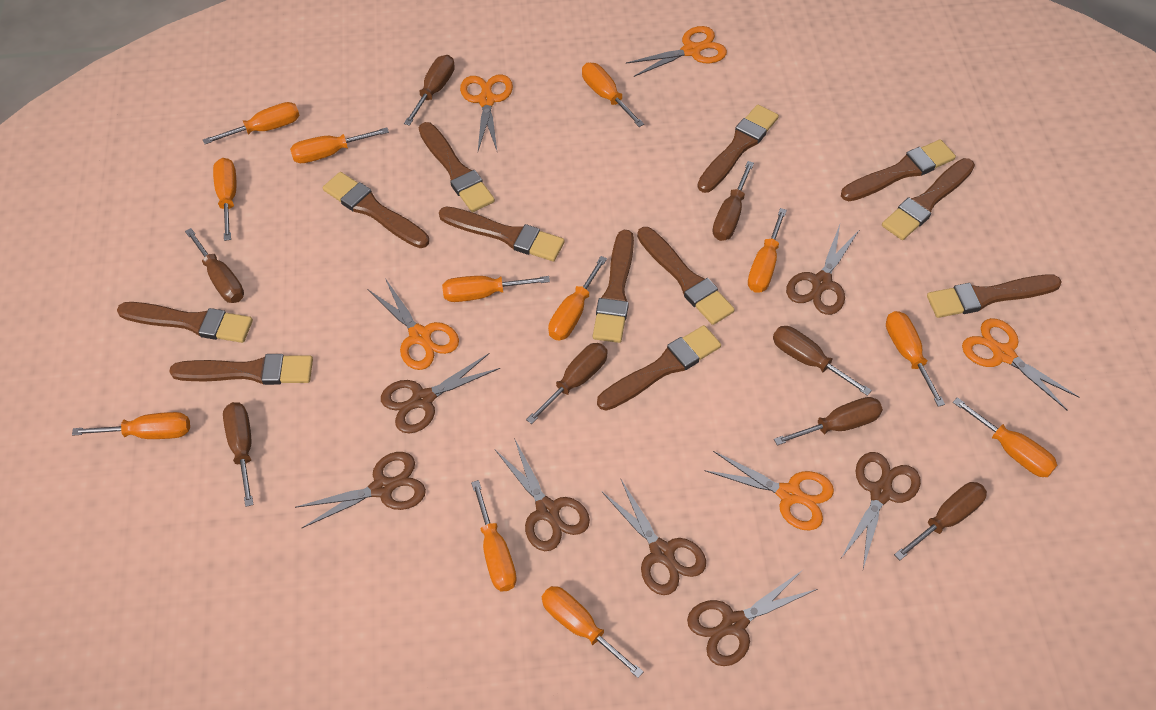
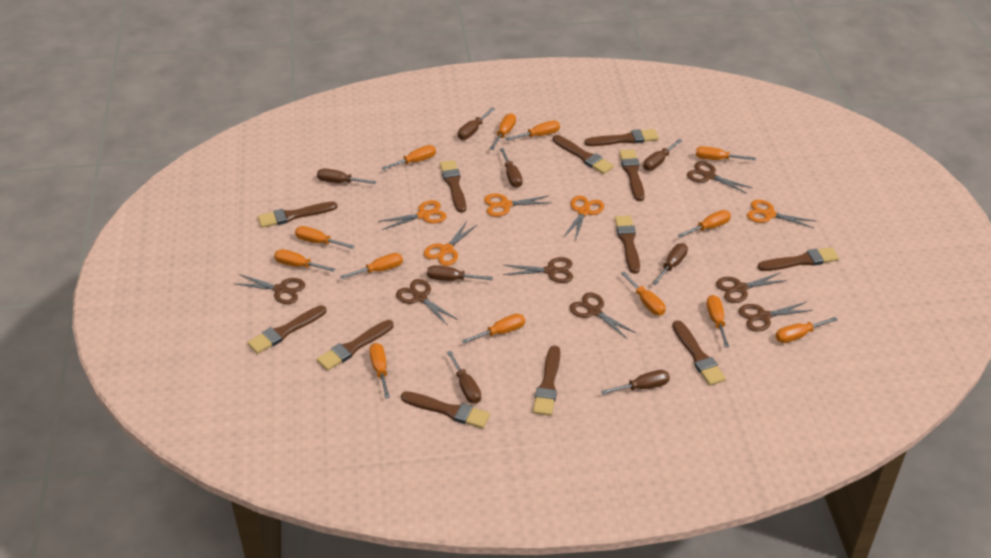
orange screwdriver: 12 -> 13

